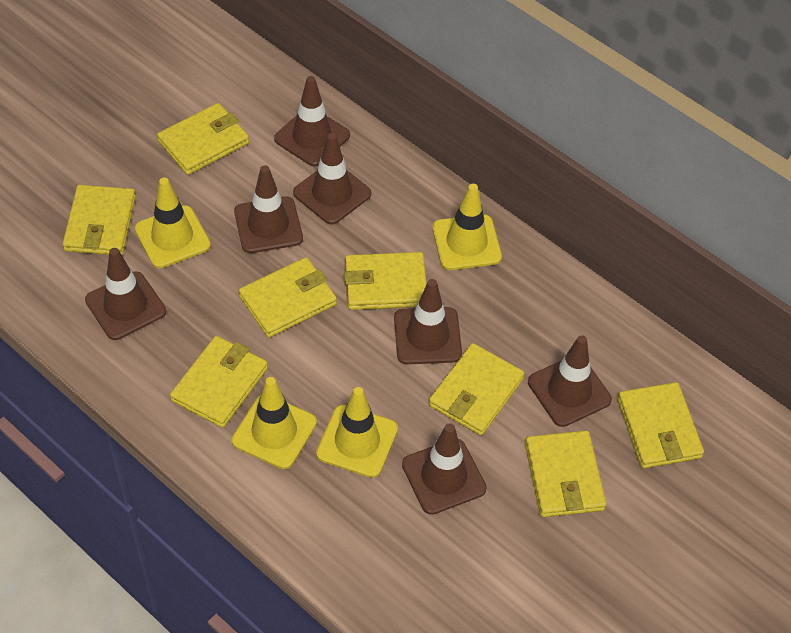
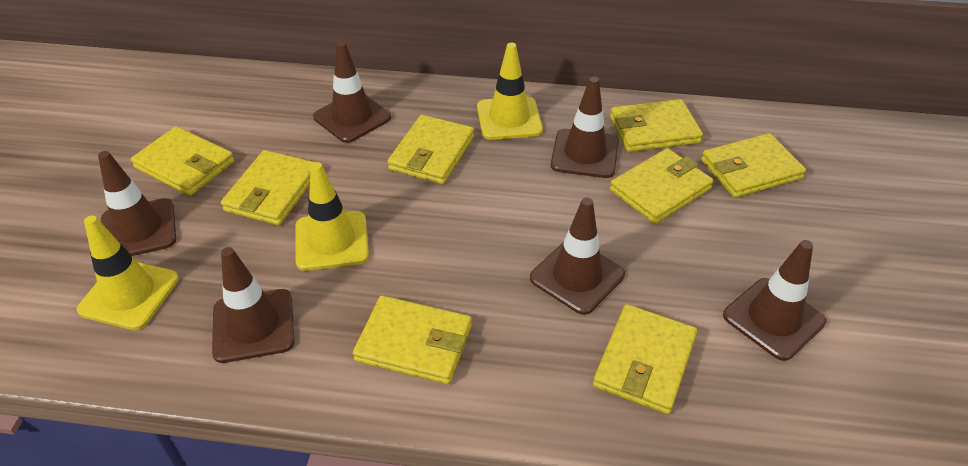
brown traffic cone: 7 -> 6
yellow traffic cone: 4 -> 3

